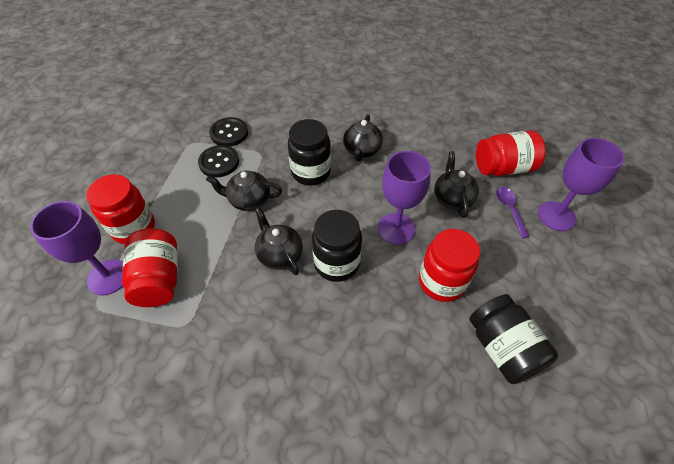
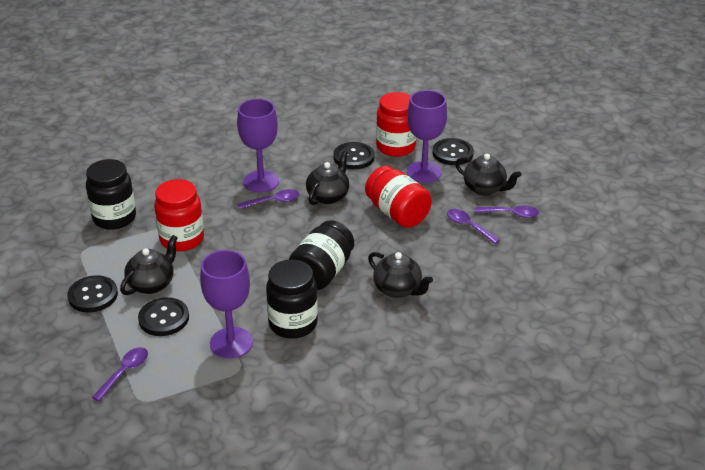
black button: 2 -> 4
purple spoon: 1 -> 4
red jar: 4 -> 3

